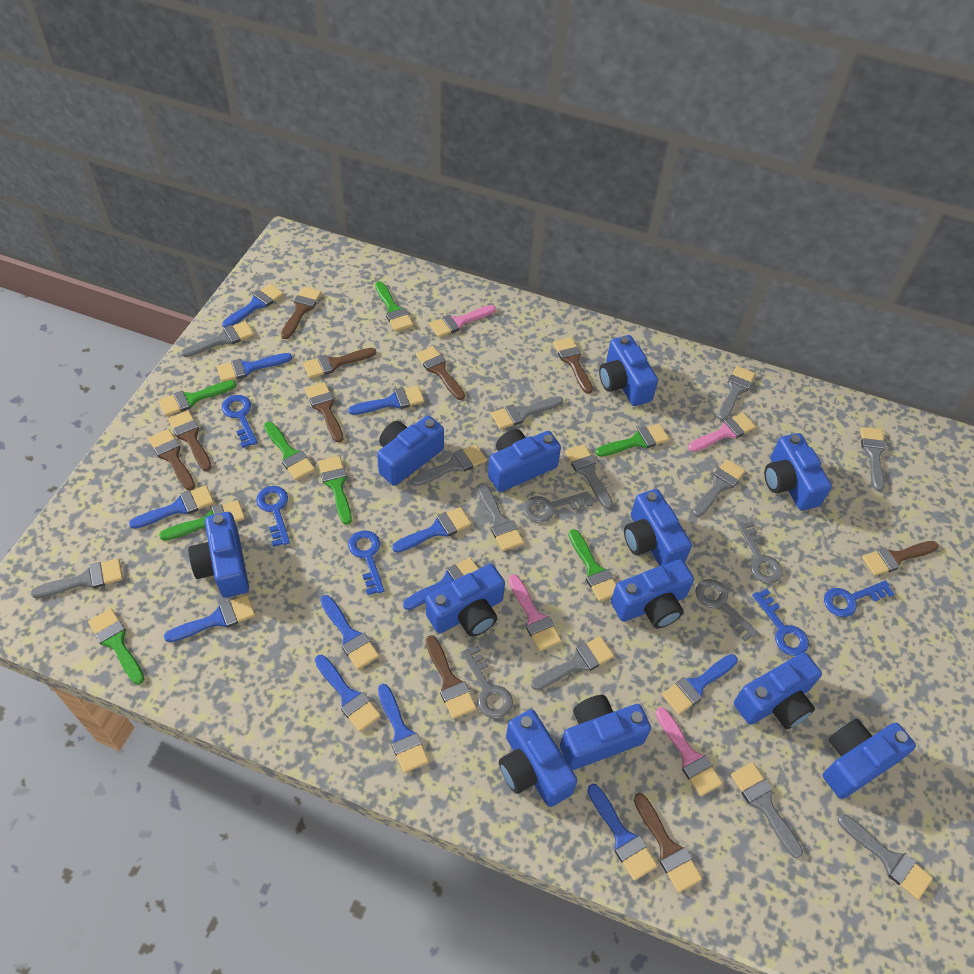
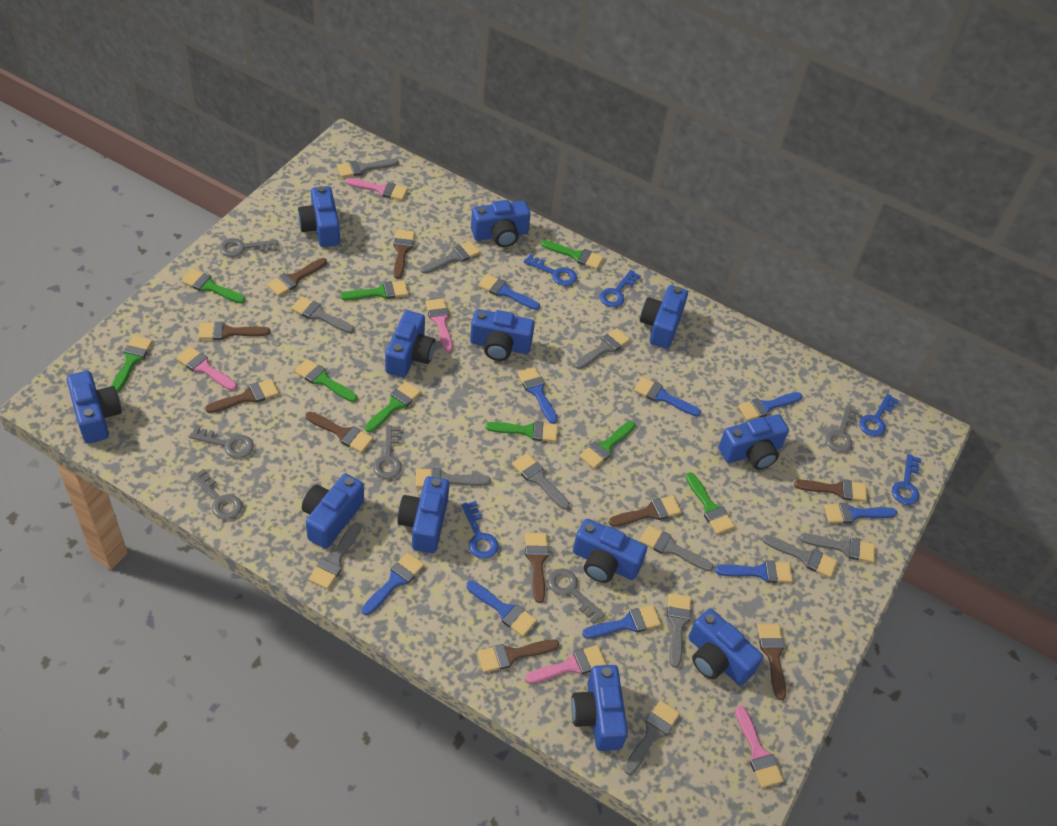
blue brush: 12 -> 9
green brush: 8 -> 9
grey key: 4 -> 6
pink brush: 4 -> 5

